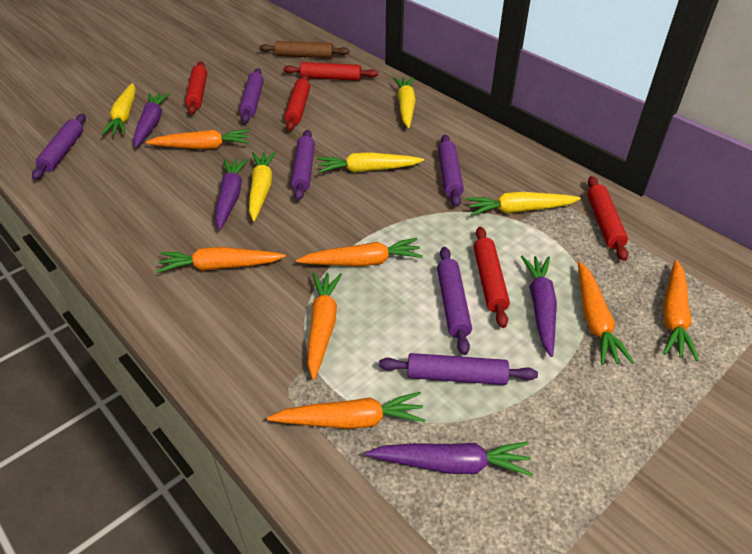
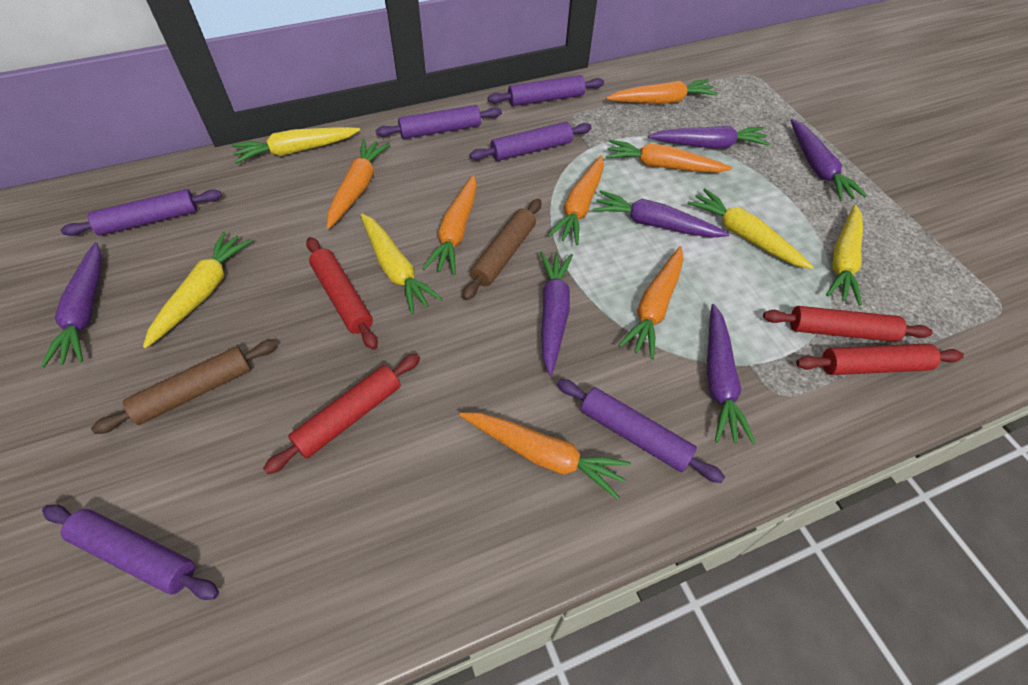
brown rolling pin: 1 -> 2
purple carrot: 4 -> 6
red rolling pin: 5 -> 4

